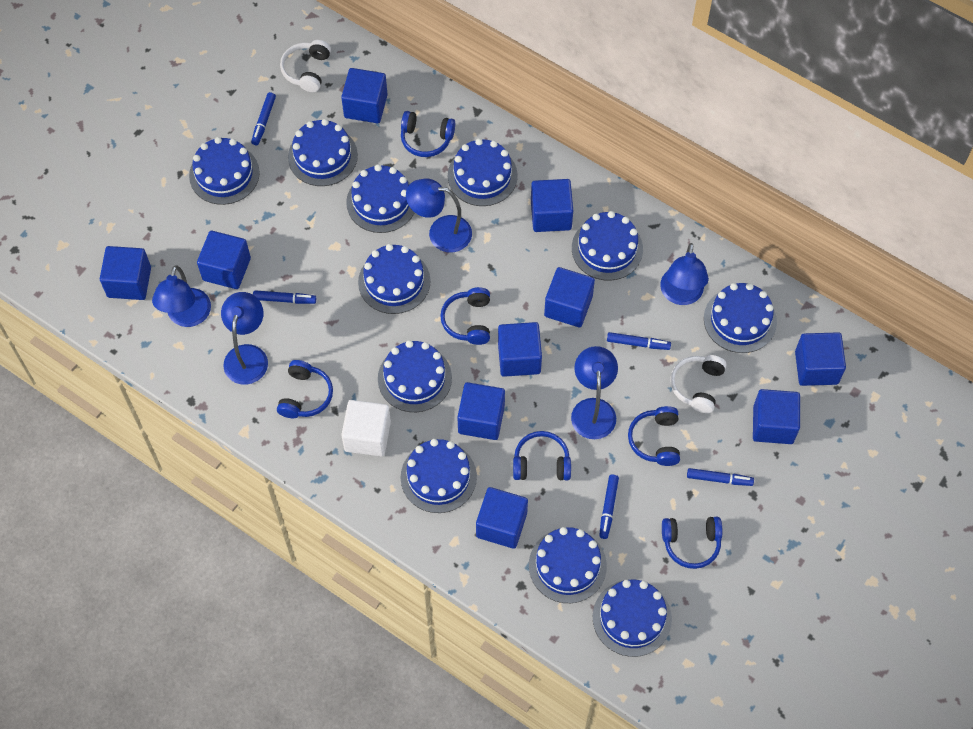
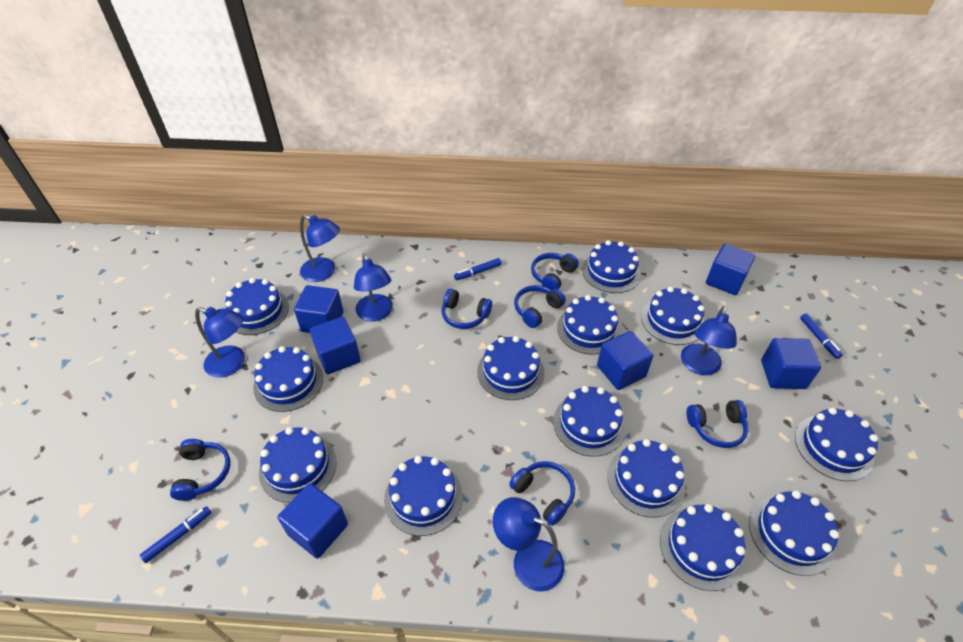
blue cake: 11 -> 13
blue cube: 10 -> 6
blue marker: 5 -> 3
white cube: 1 -> 0
white headphones: 2 -> 0

